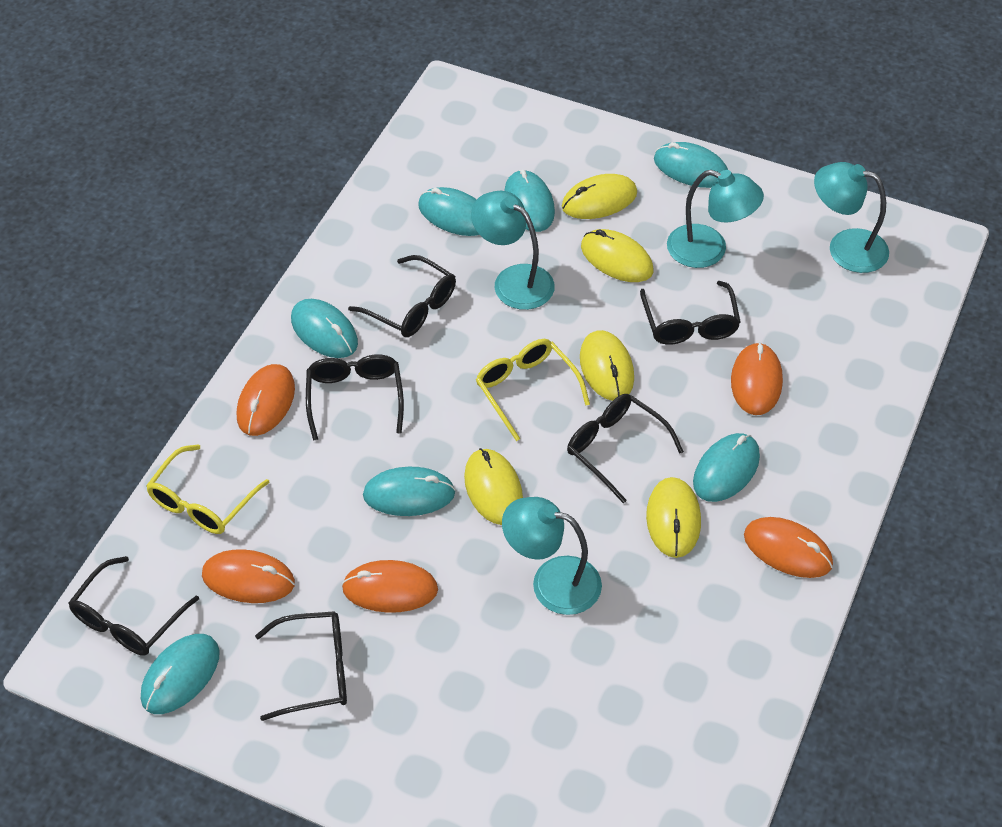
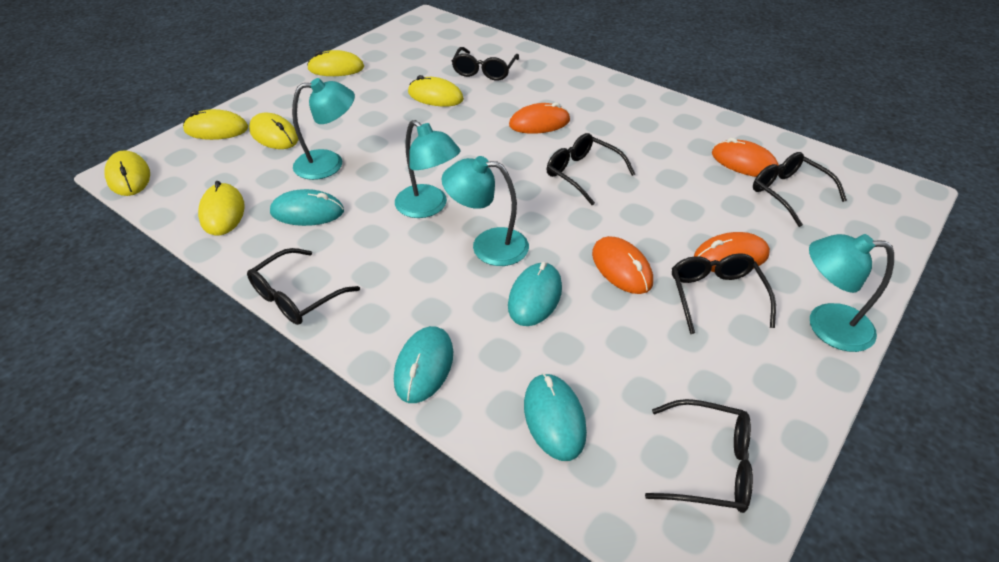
orange mouse: 5 -> 4
turquoise mouse: 7 -> 4
yellow glasses: 2 -> 0
yellow mouse: 5 -> 6

